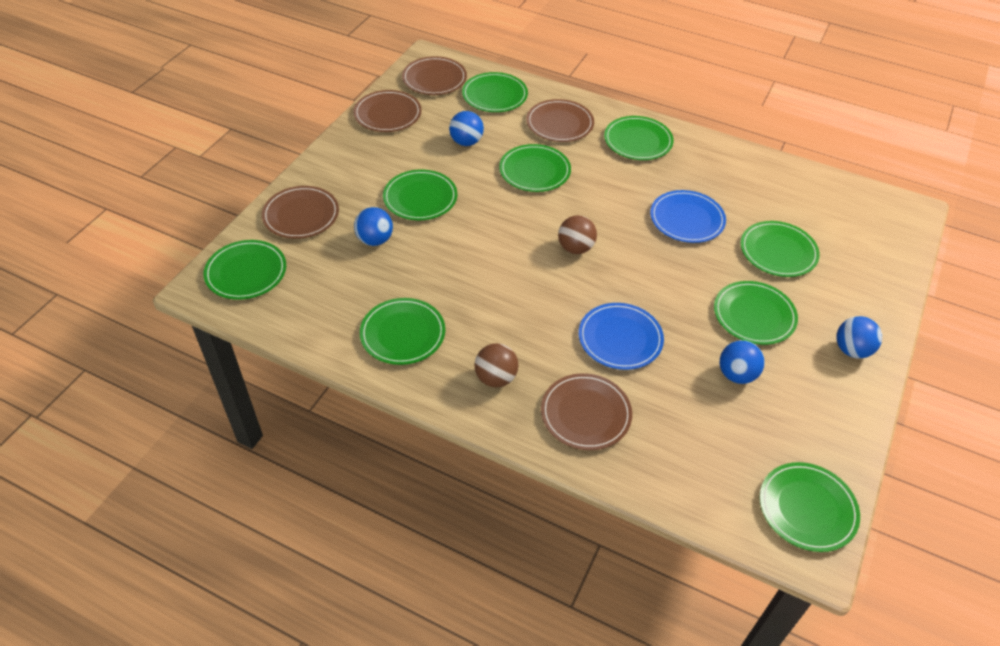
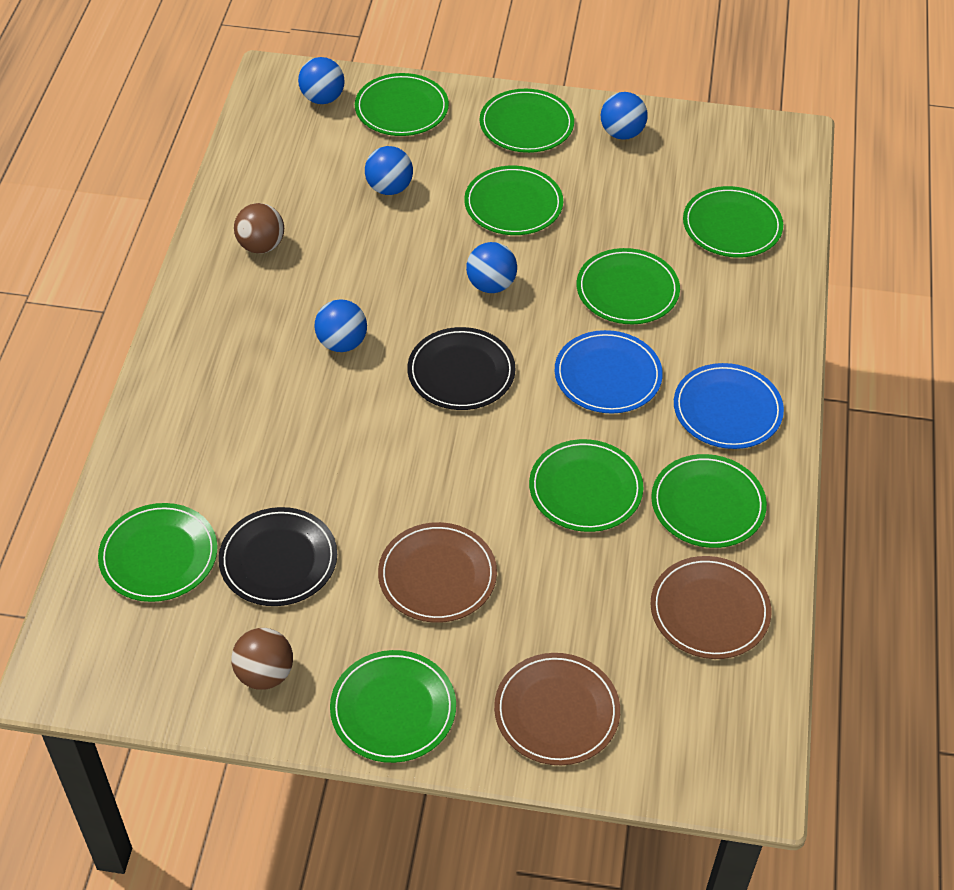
black plate: 0 -> 2
blue ball: 4 -> 5
brown plate: 5 -> 3

